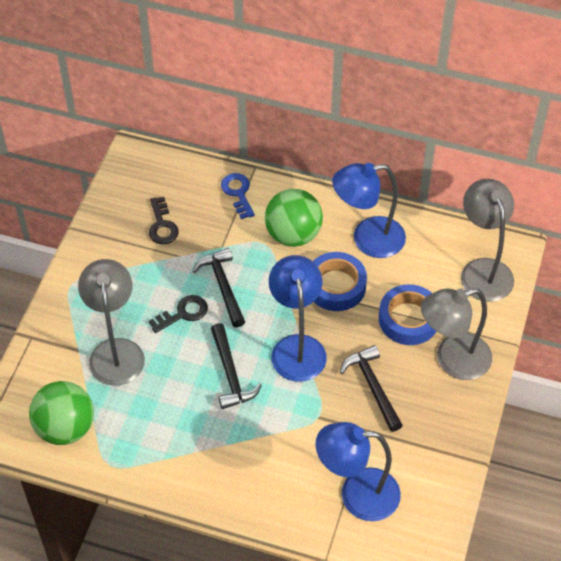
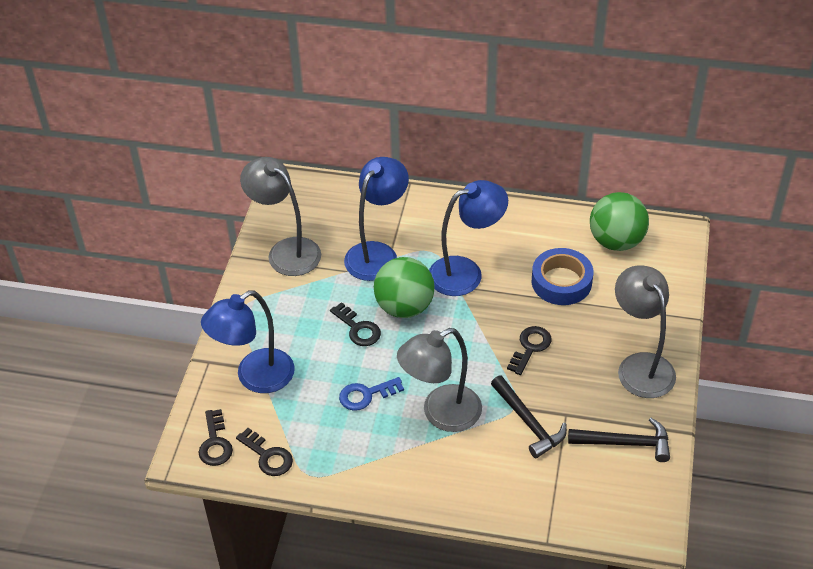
black hammer: 3 -> 2
black key: 2 -> 4
blue tape: 2 -> 1

